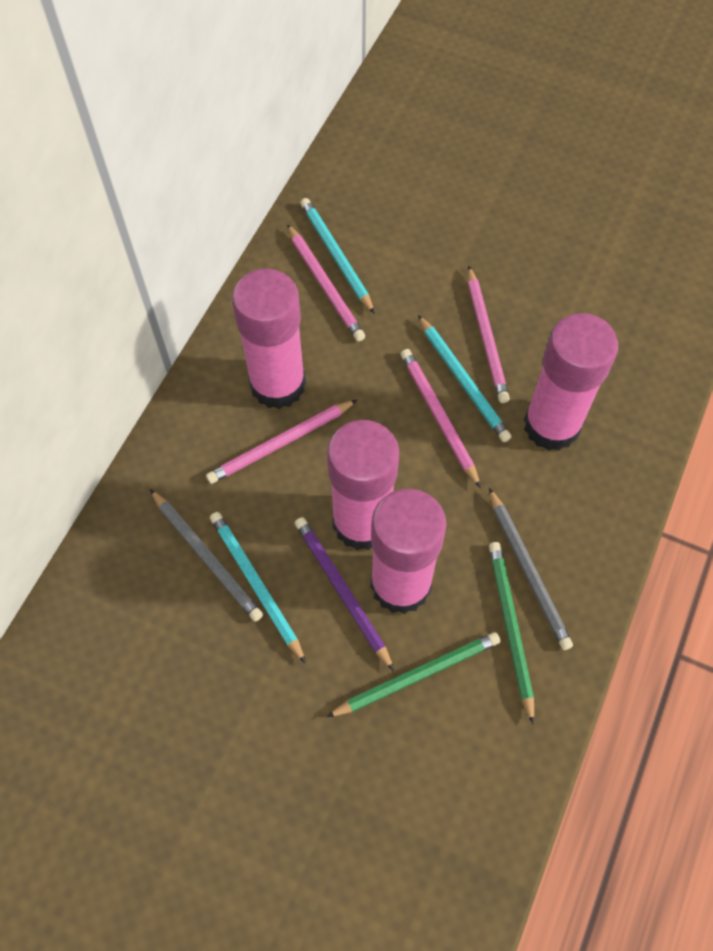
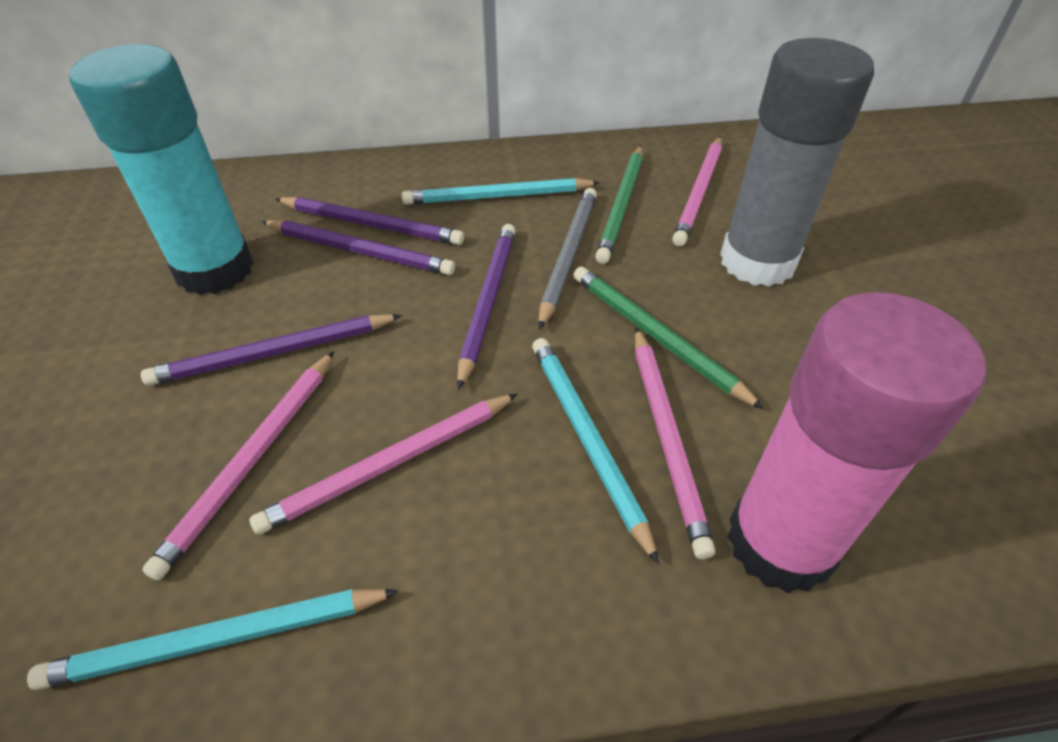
grey glue stick: 0 -> 1
grey pencil: 2 -> 1
pink glue stick: 4 -> 1
purple pencil: 1 -> 4
turquoise glue stick: 0 -> 1

